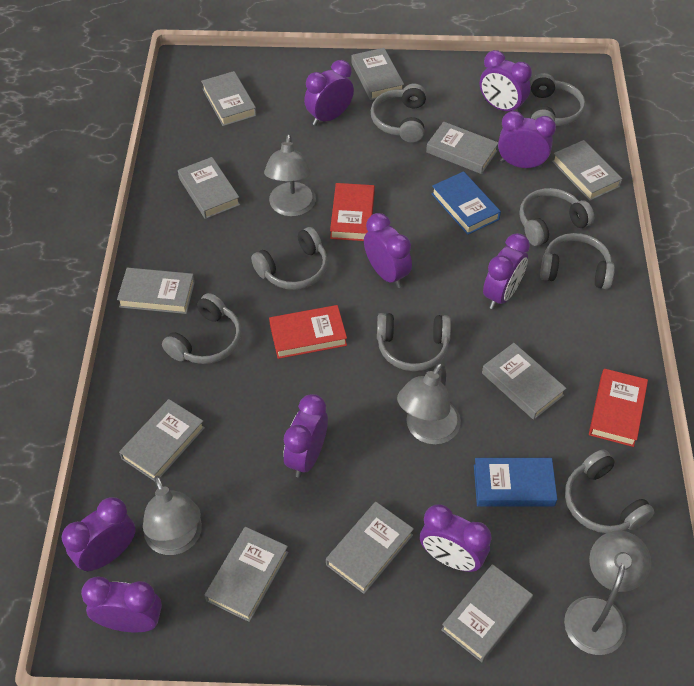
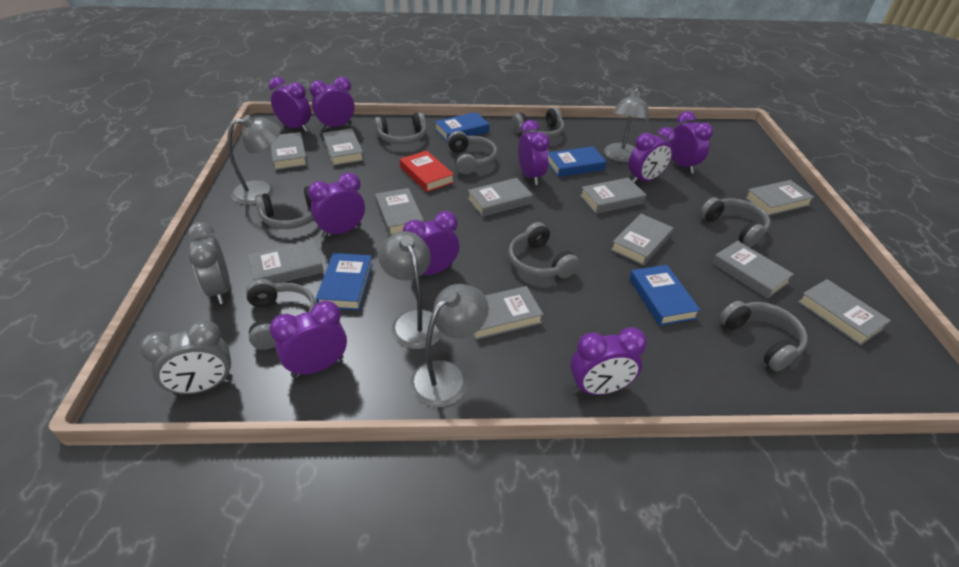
blue book: 2 -> 4
grey clock: 0 -> 2
red book: 3 -> 1

